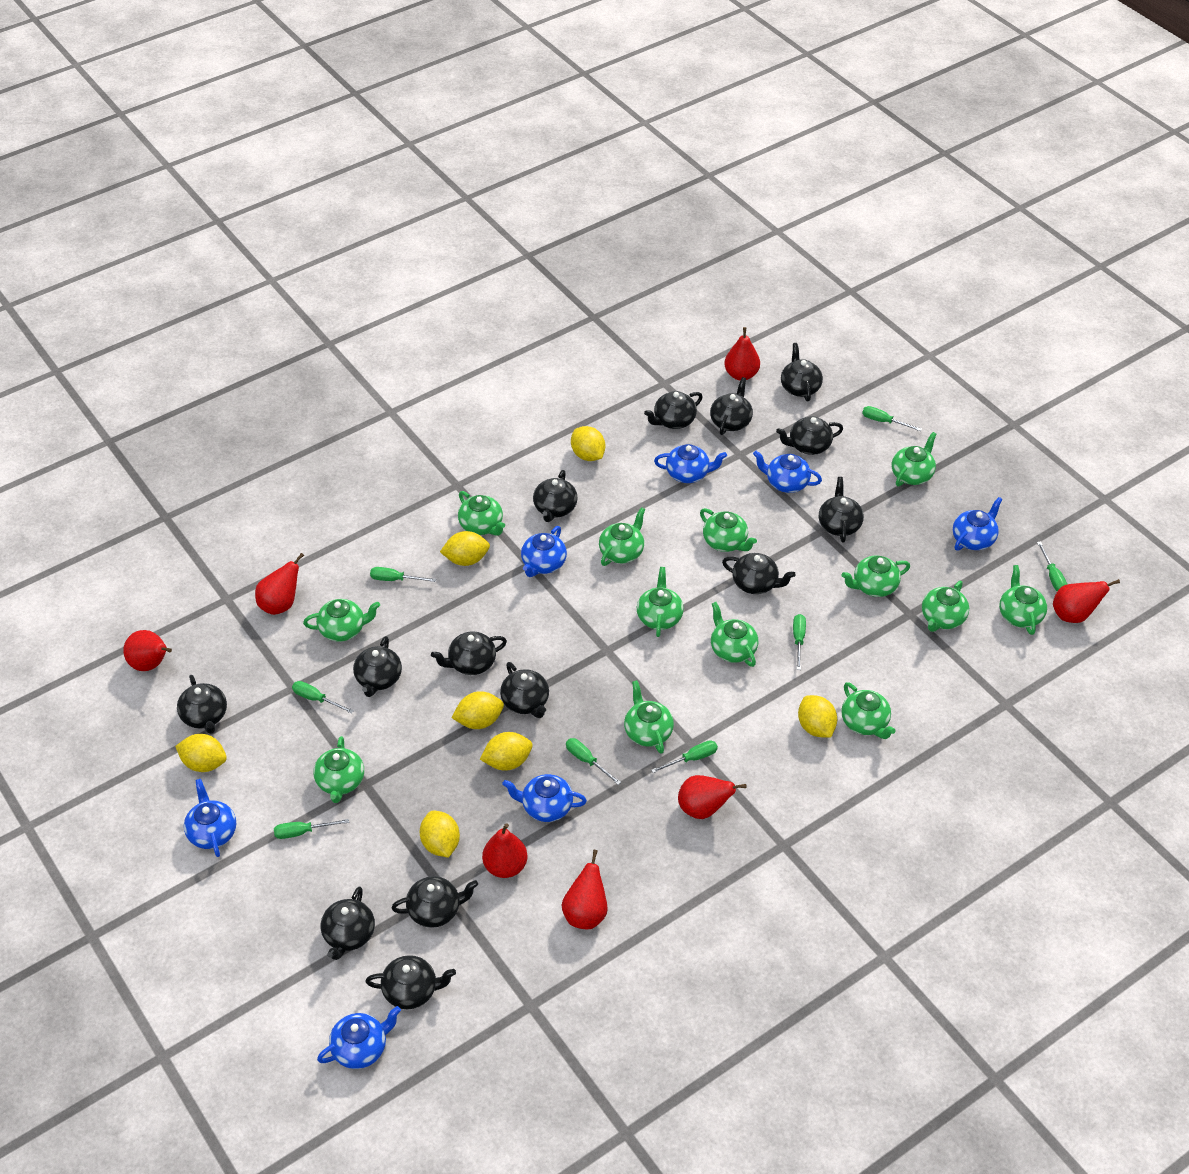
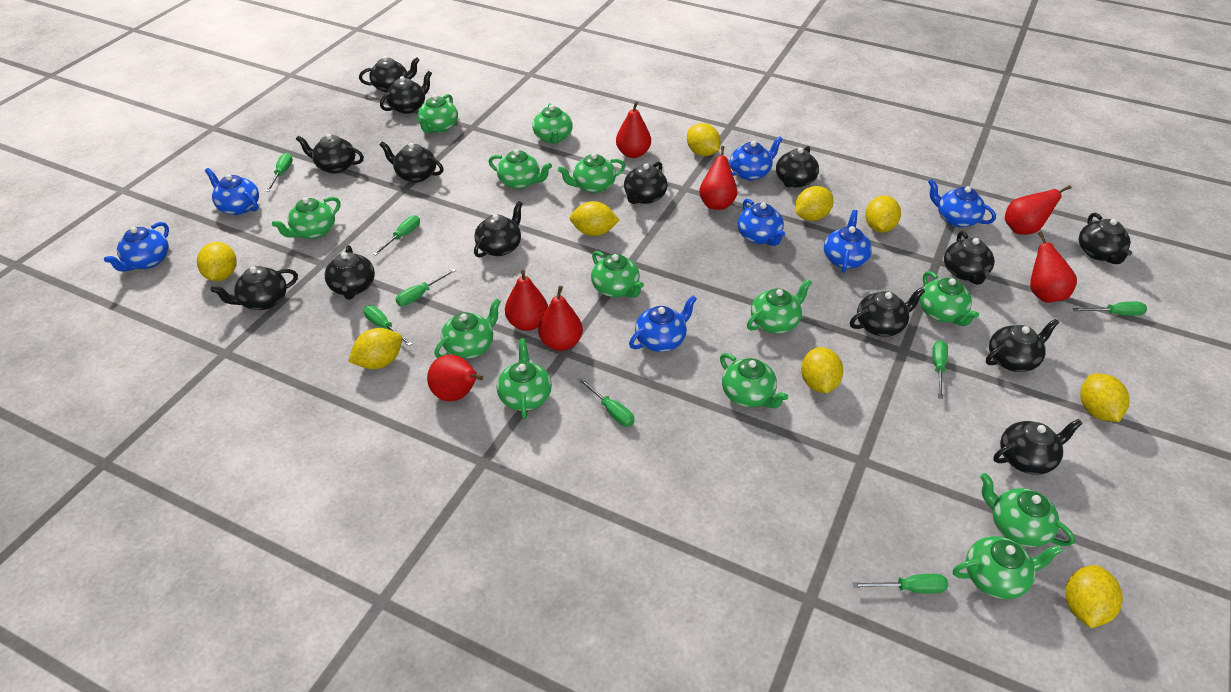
yellow lemon: 7 -> 9

